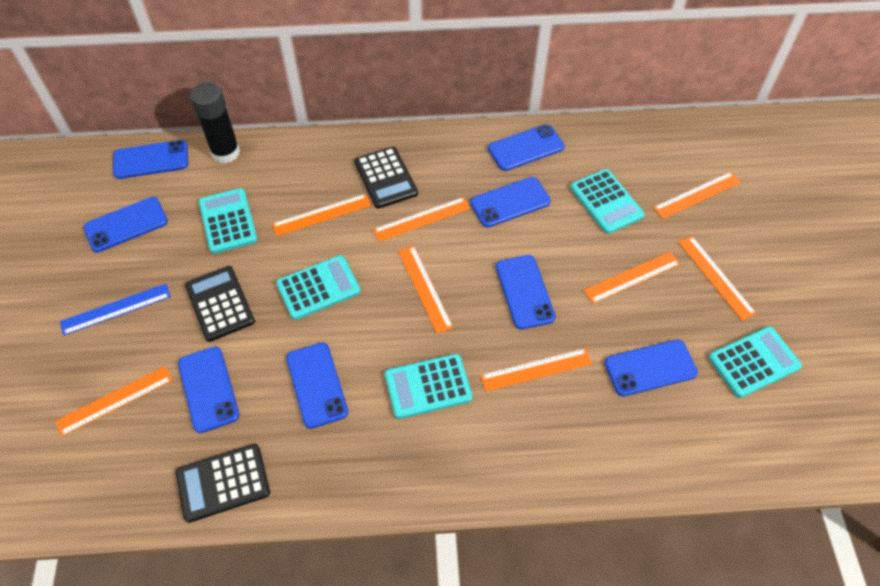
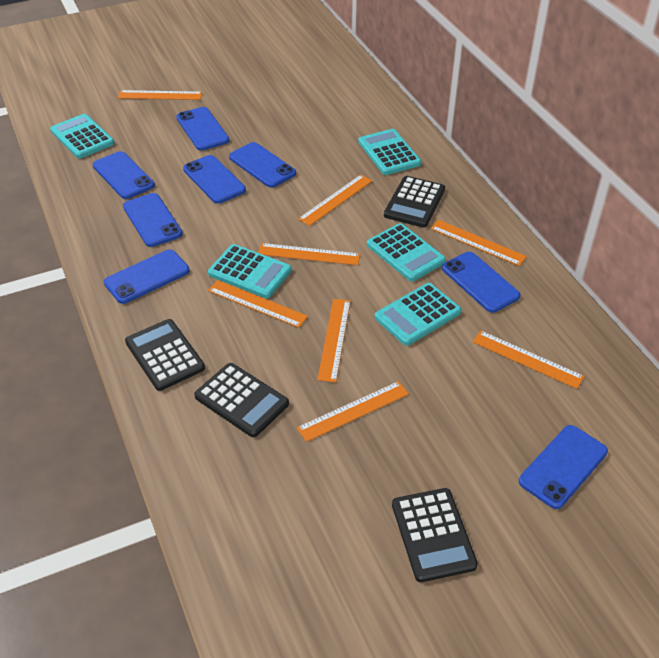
black calculator: 3 -> 4
black glue stick: 1 -> 0
blue ruler: 1 -> 0

